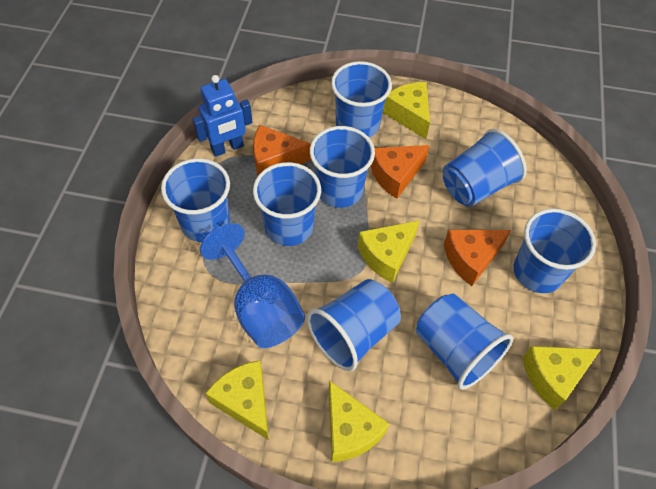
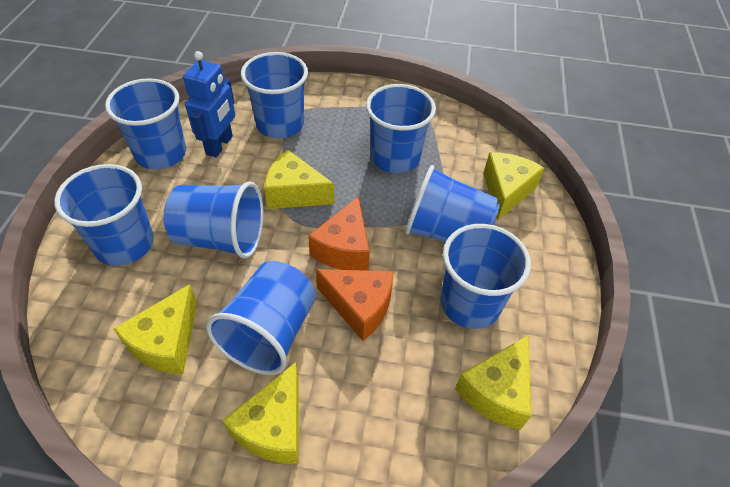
blue goblet: 1 -> 0
orange cheese: 3 -> 2

